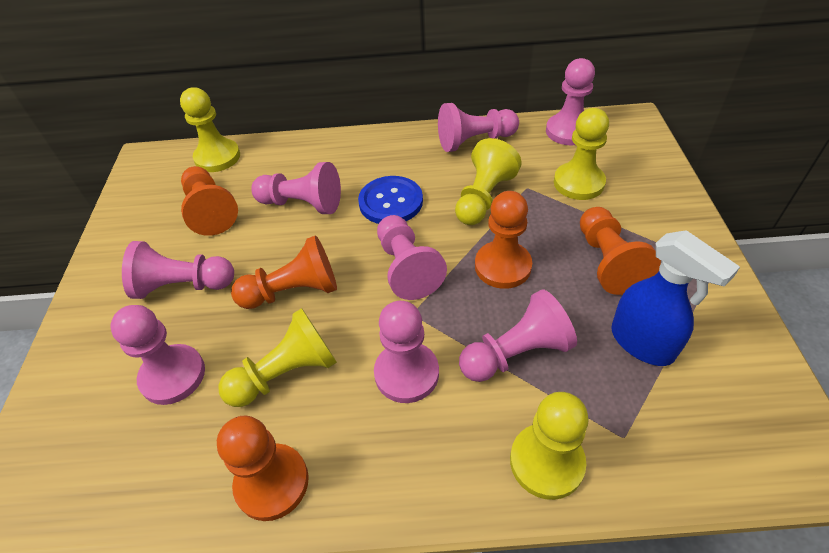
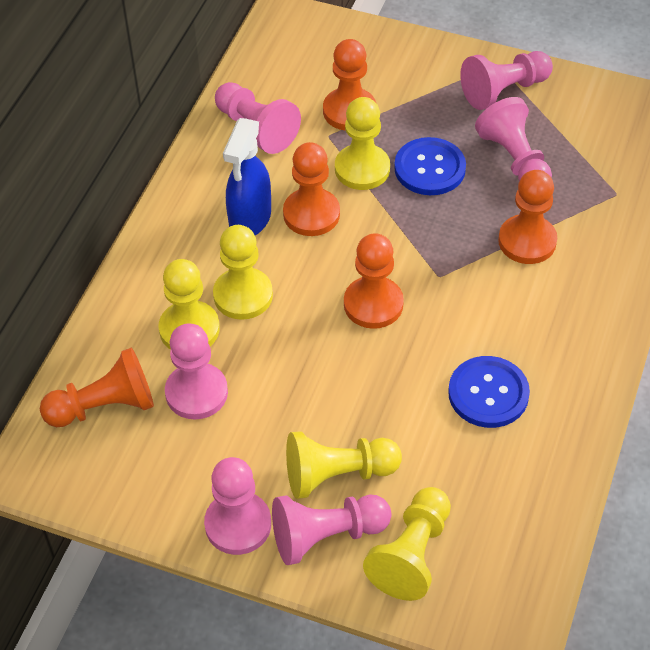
blue button: 1 -> 2
pink pawn: 8 -> 6

